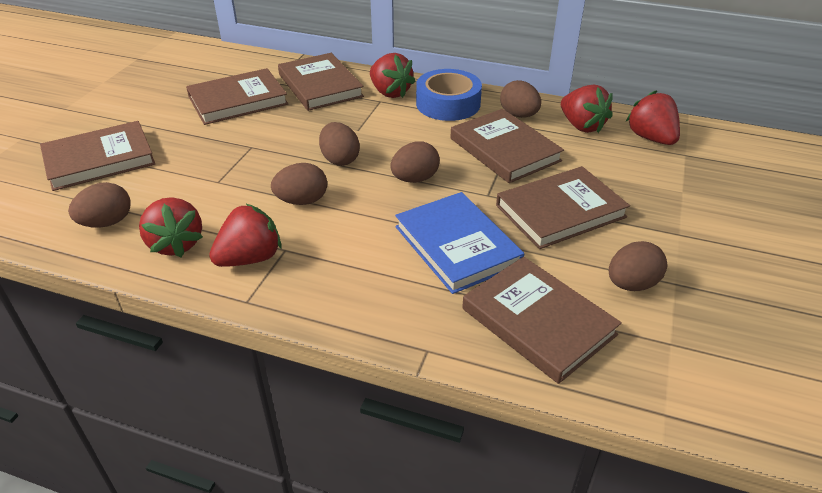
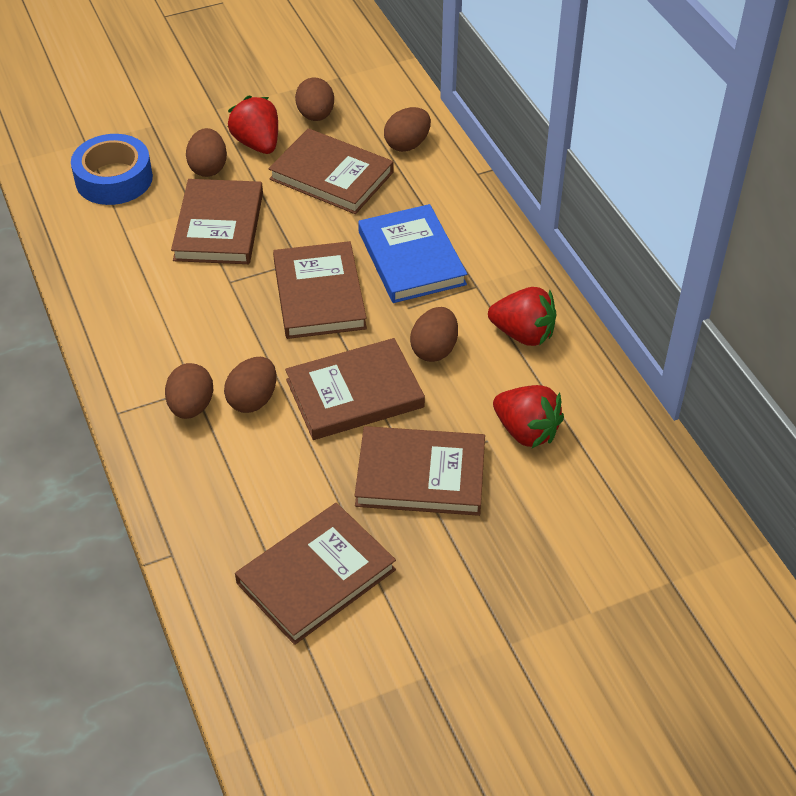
red strawberry: 5 -> 3

